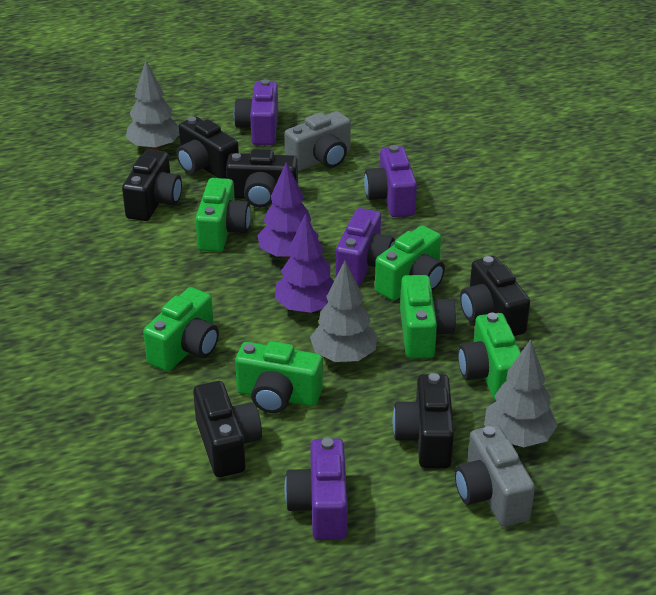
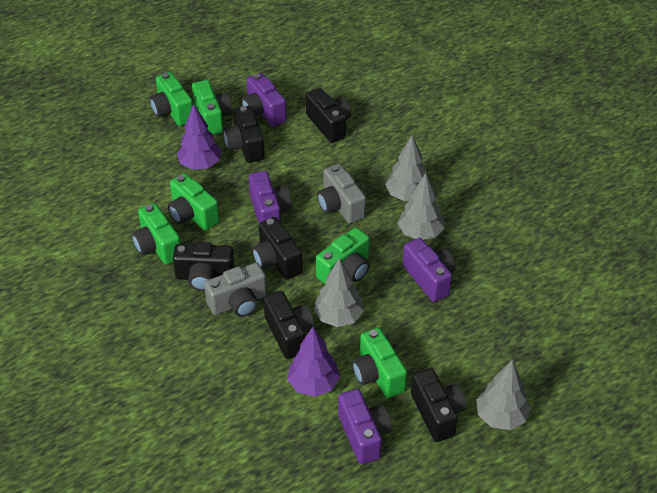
grey tree: 3 -> 4

